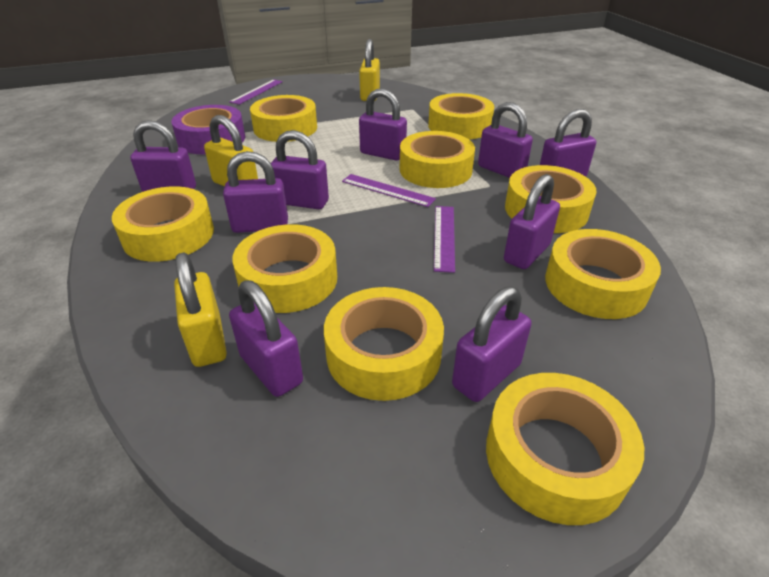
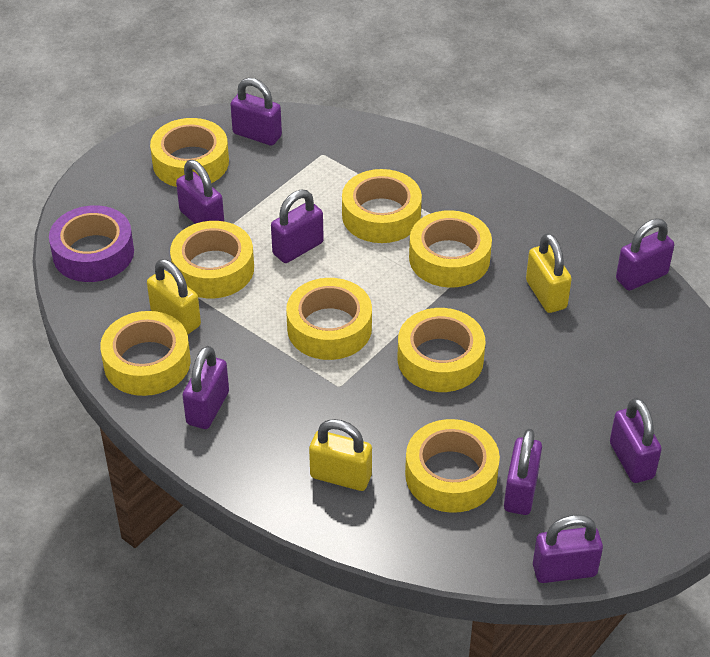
purple padlock: 9 -> 8
purple ruler: 3 -> 0
yellow tape: 9 -> 8

